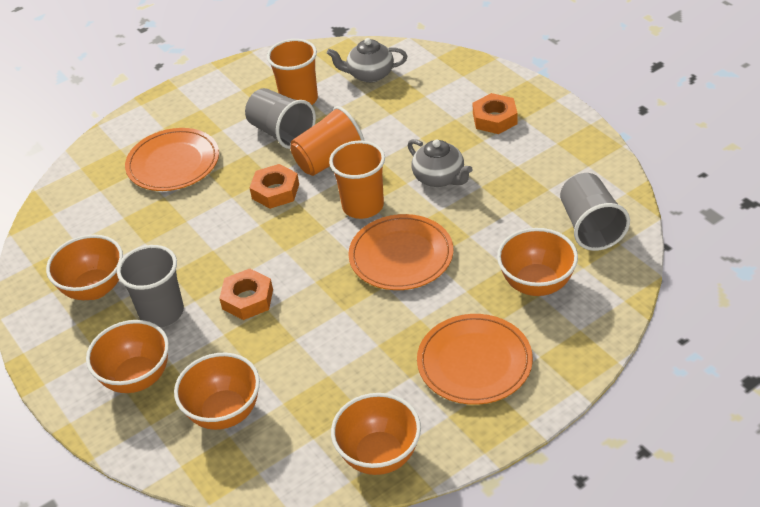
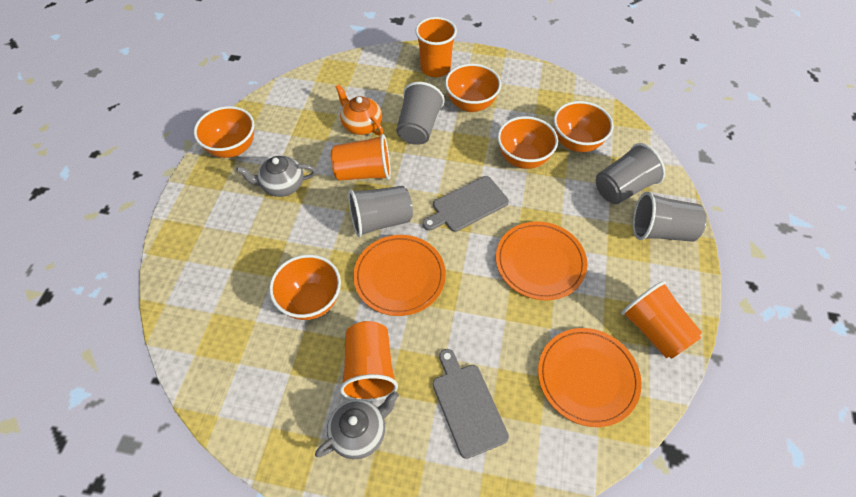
grey cup: 3 -> 4
grey cutting board: 0 -> 2
orange cup: 3 -> 4
orange nut: 3 -> 0
orange teapot: 0 -> 1

